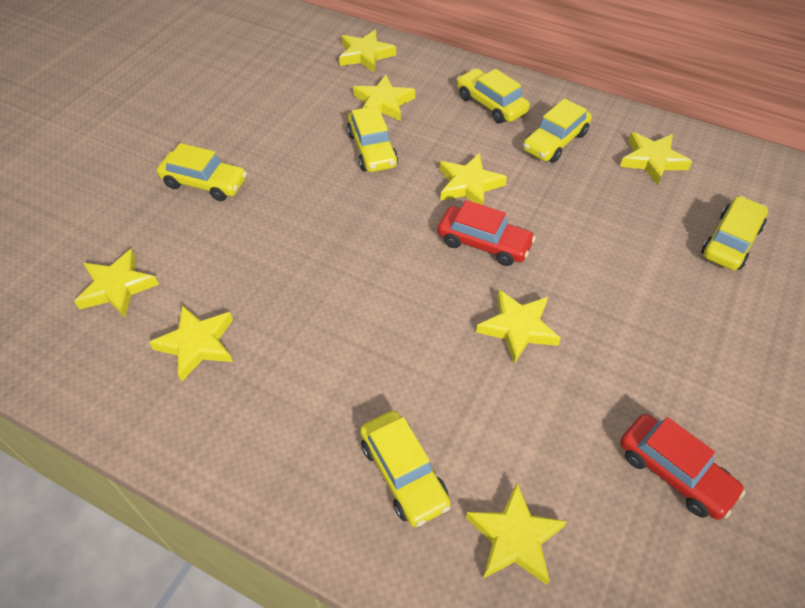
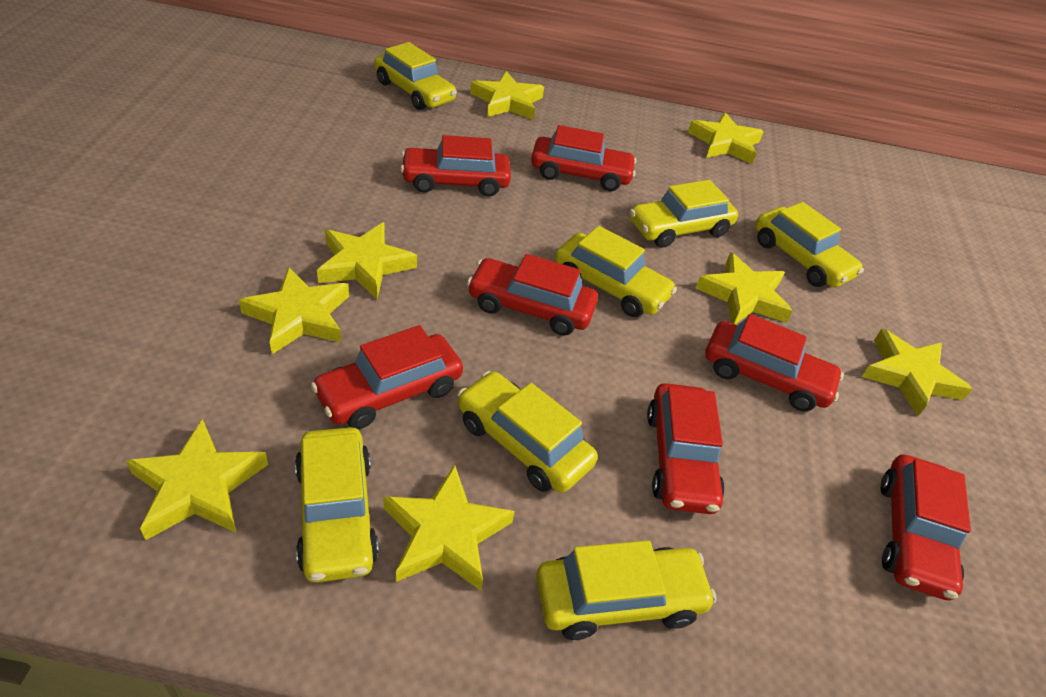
red car: 2 -> 7
yellow car: 6 -> 7

